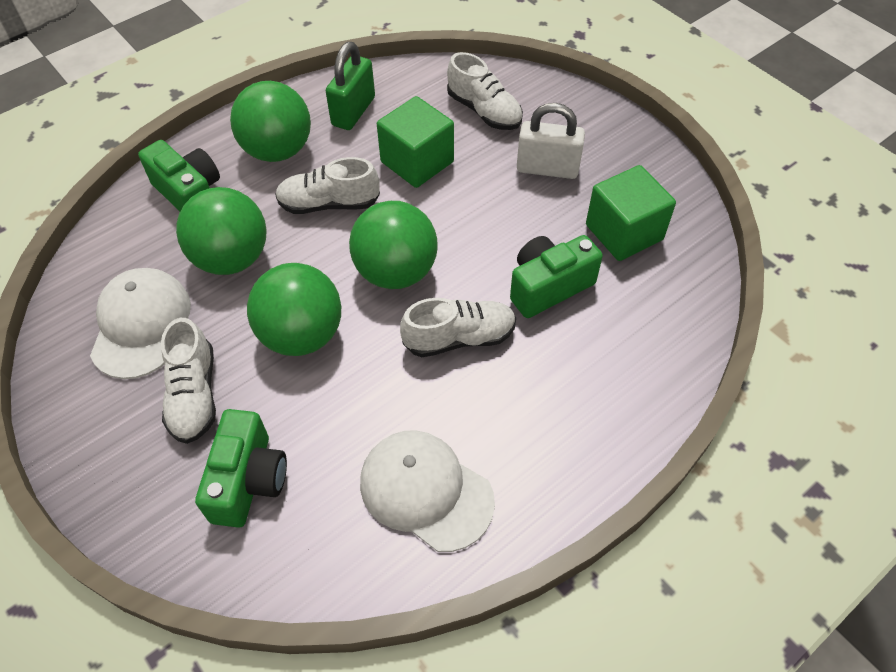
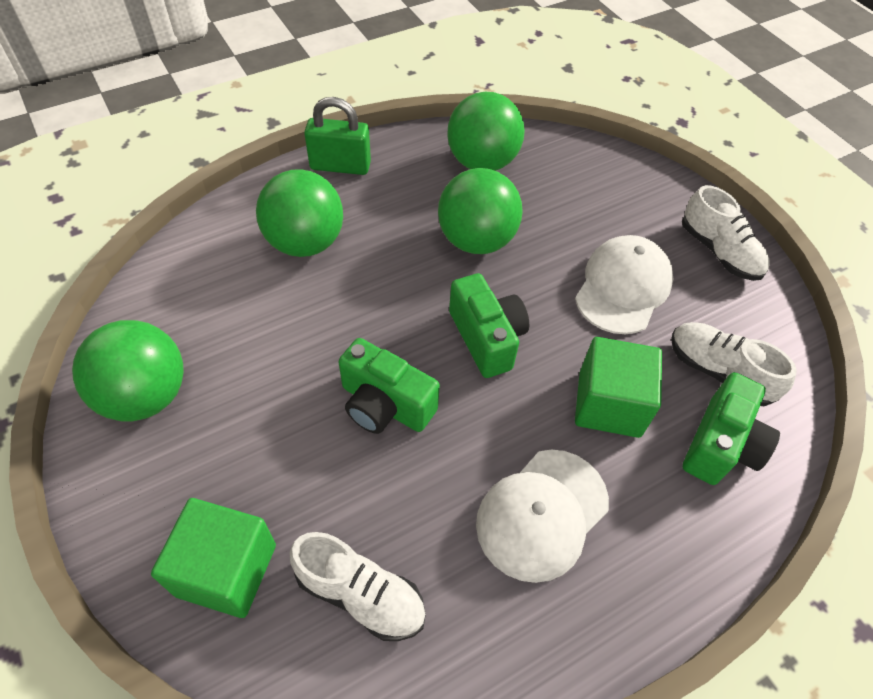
white padlock: 1 -> 0
white shoe: 4 -> 3

